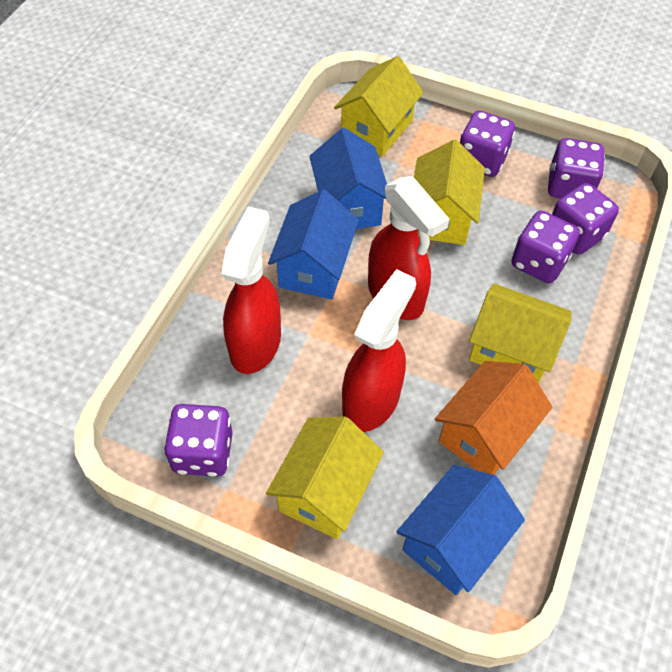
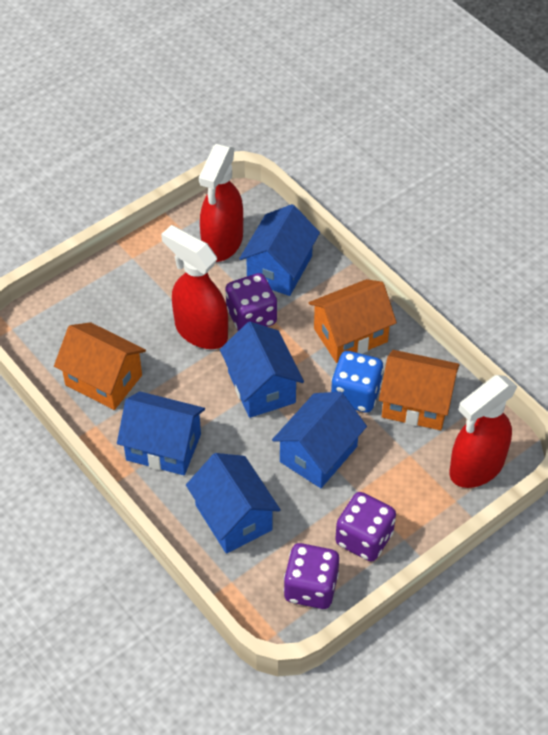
blue dice: 0 -> 1
blue house: 3 -> 5
orange house: 1 -> 3
purple dice: 5 -> 3
yellow house: 4 -> 0

